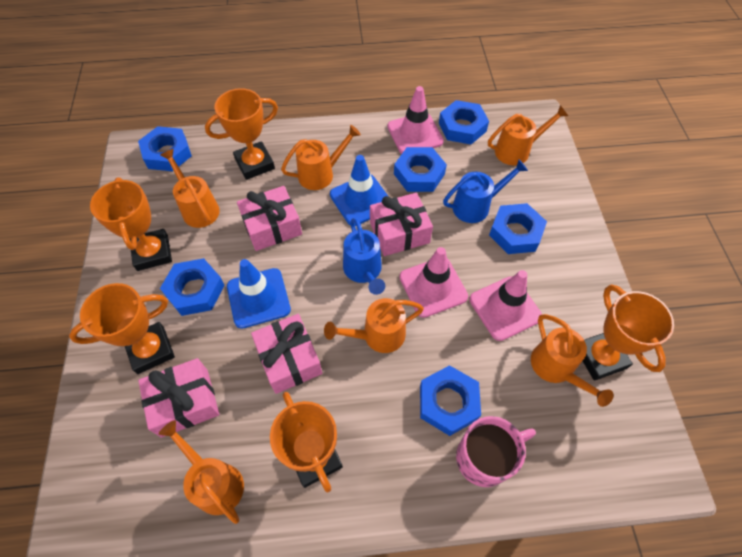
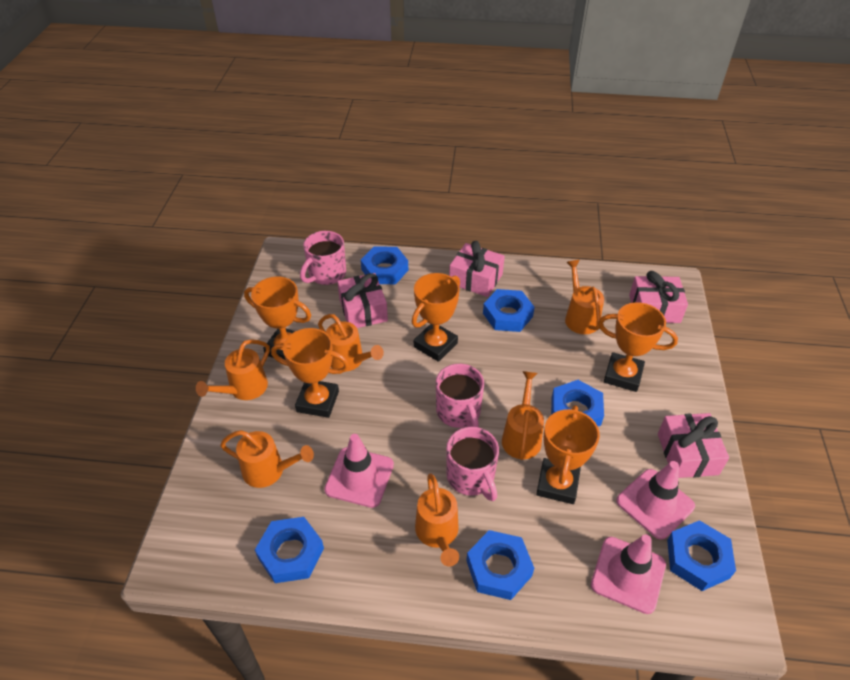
blue traffic cone: 2 -> 0
blue watering can: 2 -> 0
pink mug: 1 -> 3

